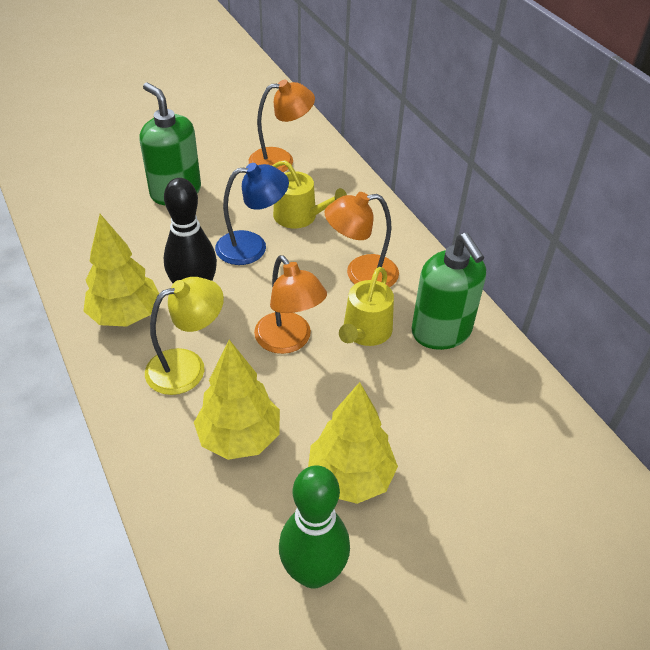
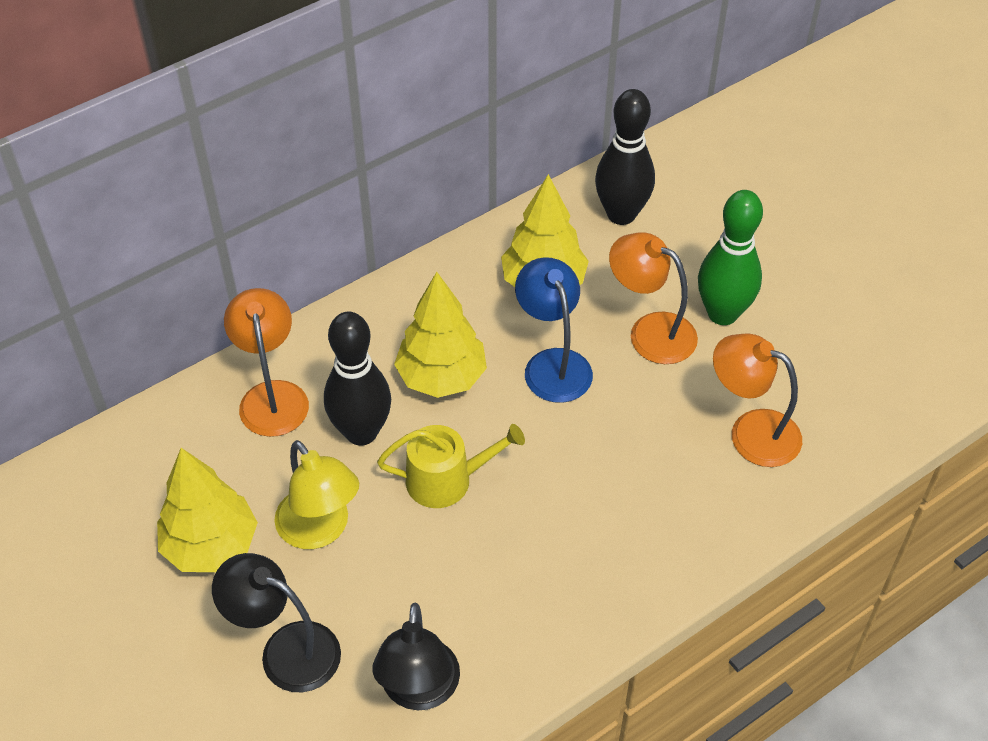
black bowling pin: 1 -> 2
black lamp: 0 -> 2
green soap dispenser: 2 -> 0
yellow watering can: 2 -> 1

